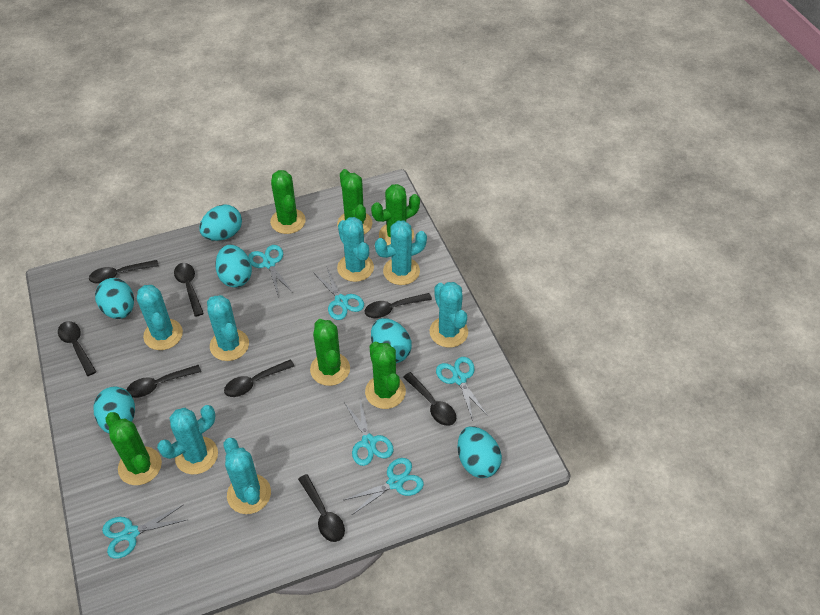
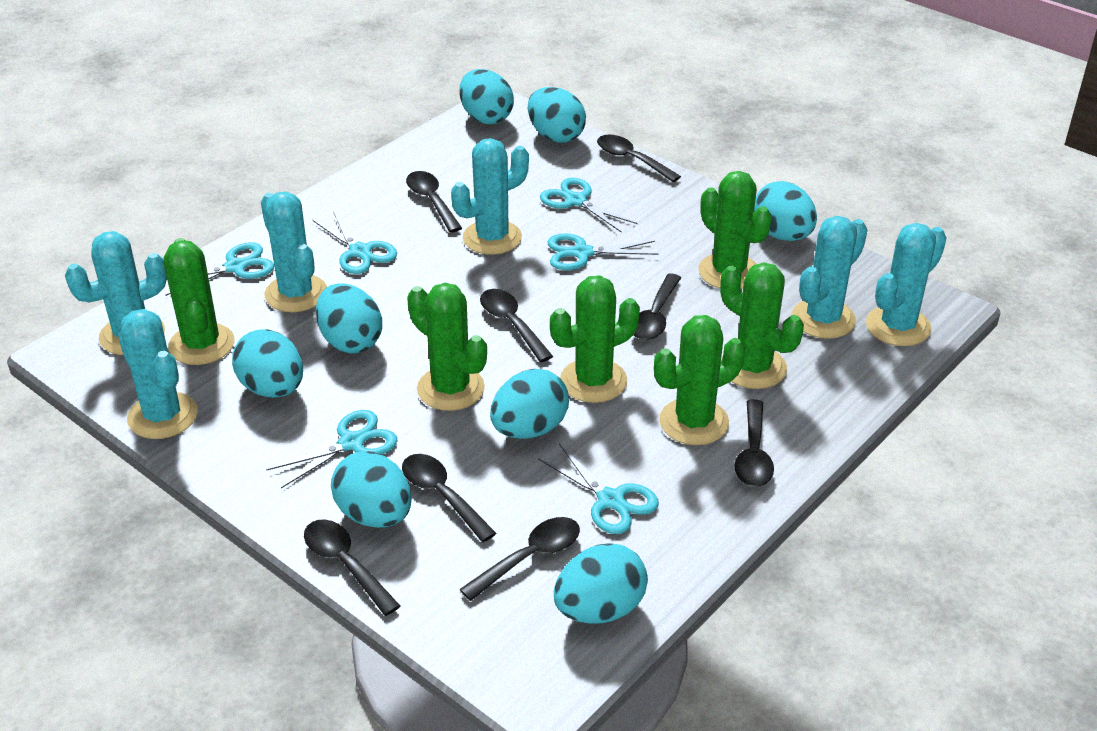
turquoise cactus: 7 -> 6
turquoise egg: 6 -> 8

